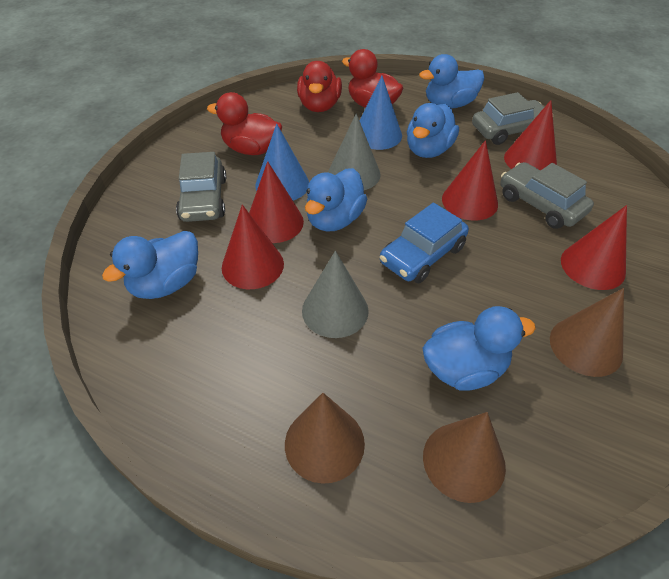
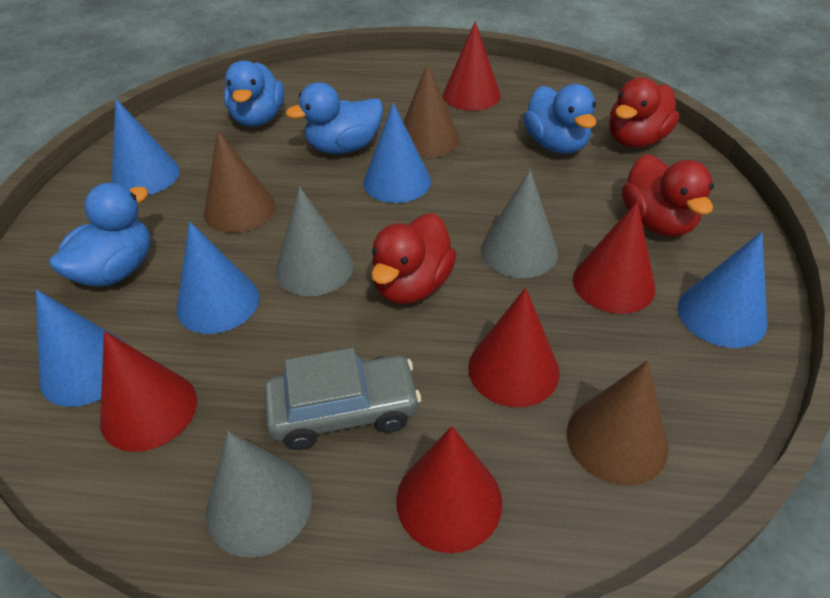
blue car: 1 -> 0
blue cone: 2 -> 5
blue duck: 5 -> 4
grey car: 3 -> 1
grey cone: 2 -> 3

